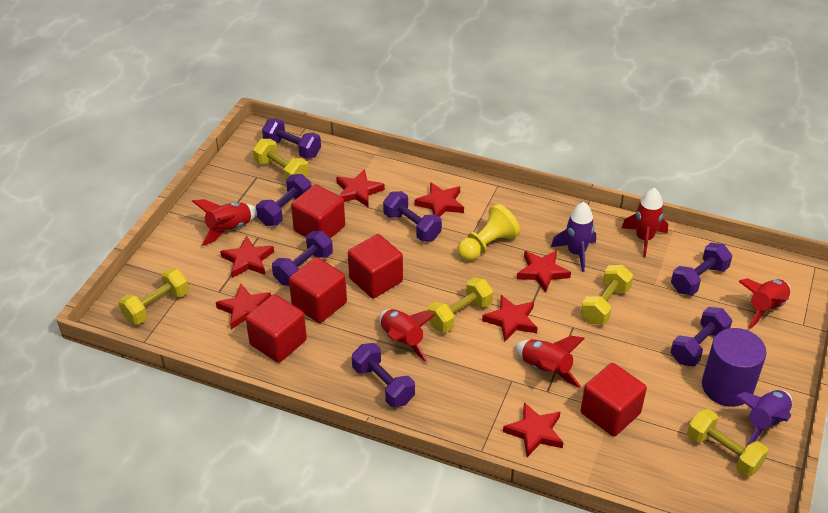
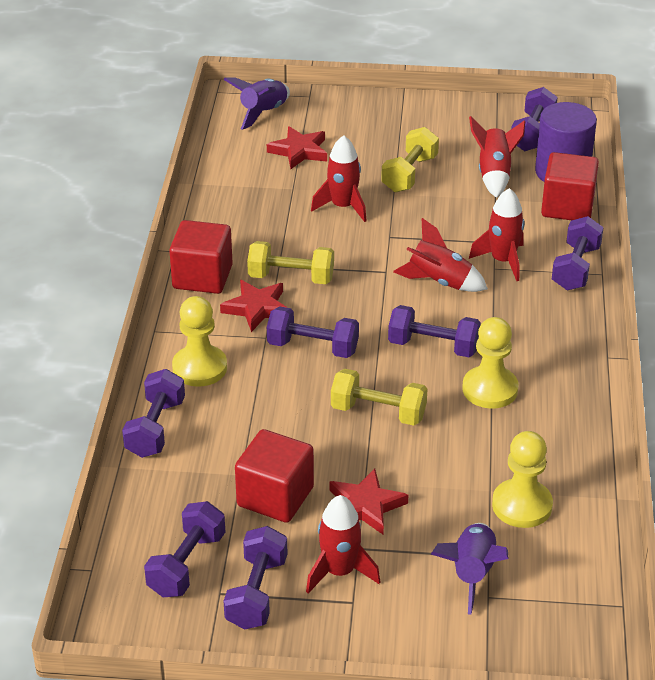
red cube: 5 -> 3
red star: 7 -> 3
yellow dumbbell: 5 -> 3
yellow pawn: 1 -> 3

